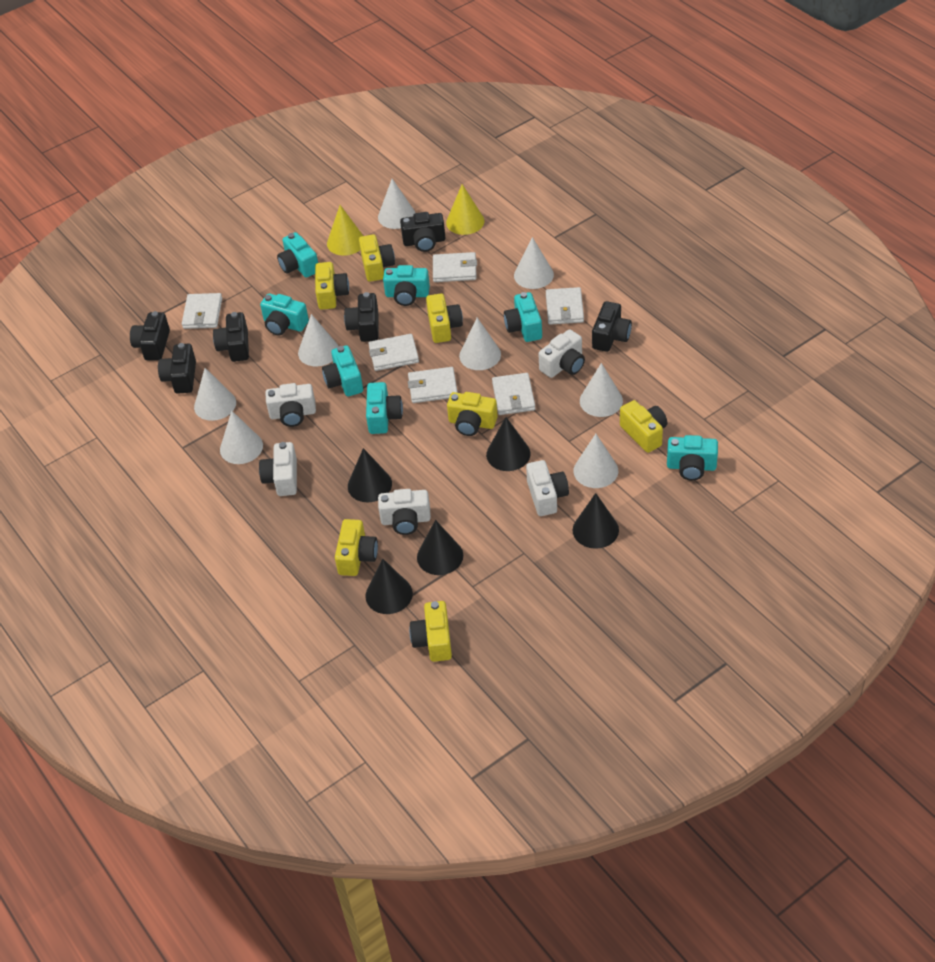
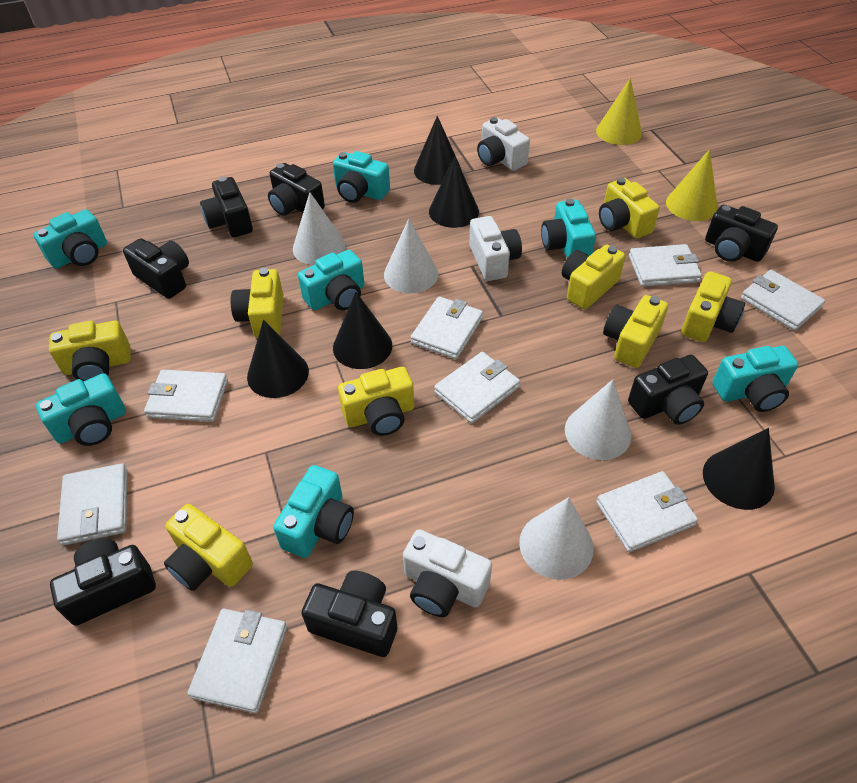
black camera: 6 -> 7
white camera: 5 -> 3
white cone: 8 -> 4
white wallet: 6 -> 8
yellow camera: 7 -> 8

